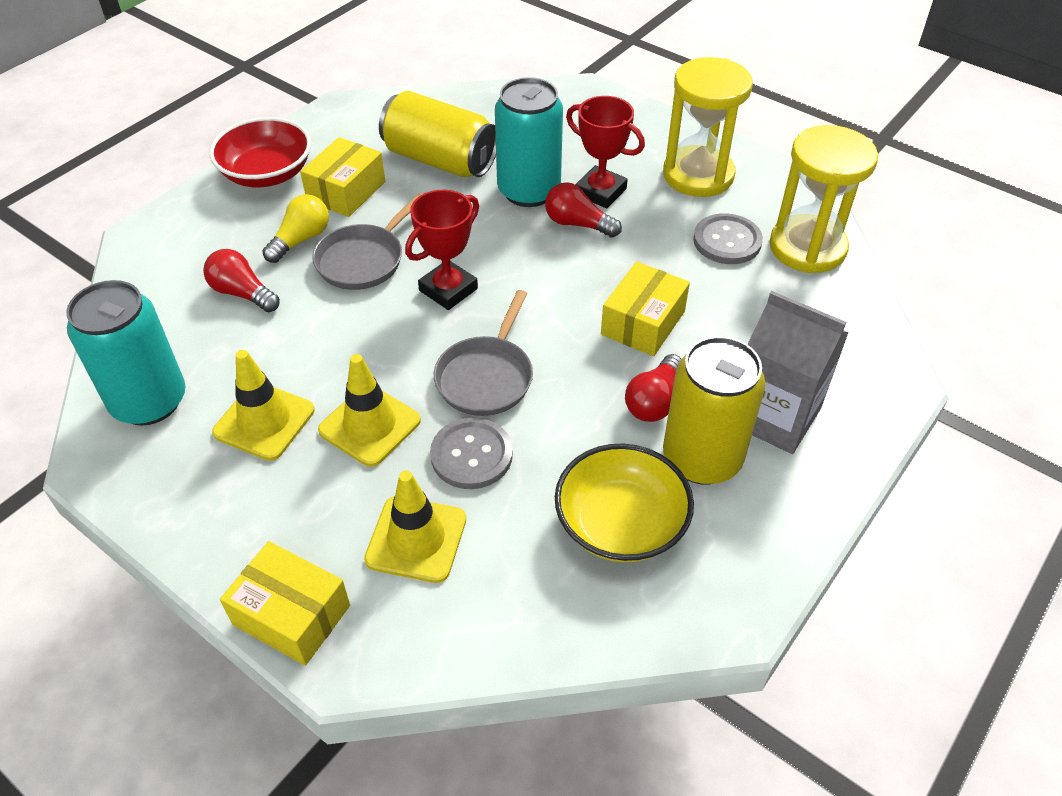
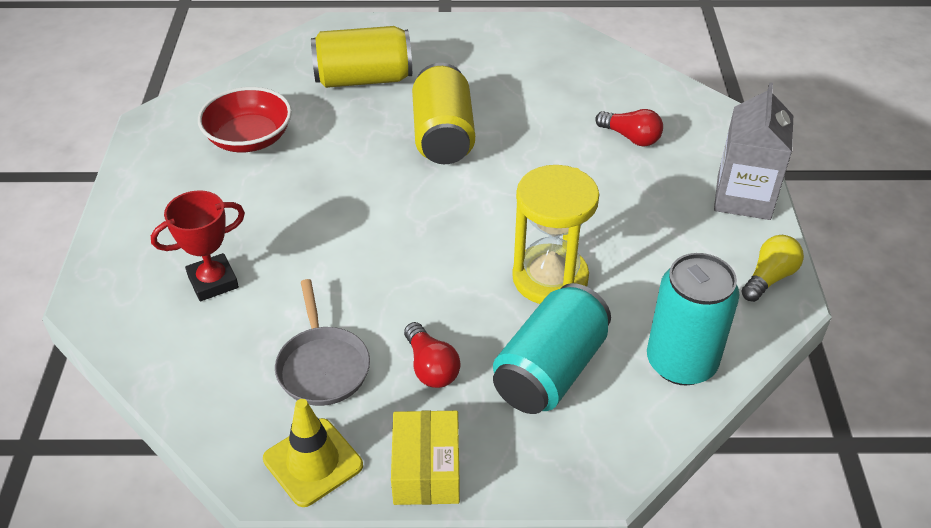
grey button: 2 -> 0
grey pan: 2 -> 1
red light bulb: 3 -> 2
red trophy: 2 -> 1
yellow bowl: 1 -> 0
yellow box: 3 -> 1
yellow hourglass: 2 -> 1
yellow traffic cone: 3 -> 1

